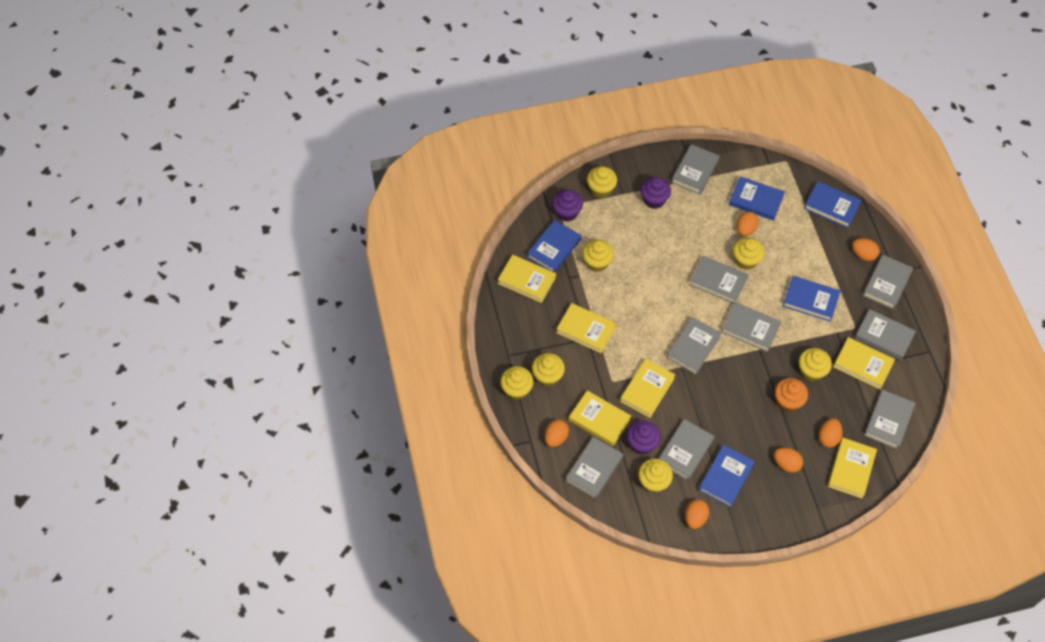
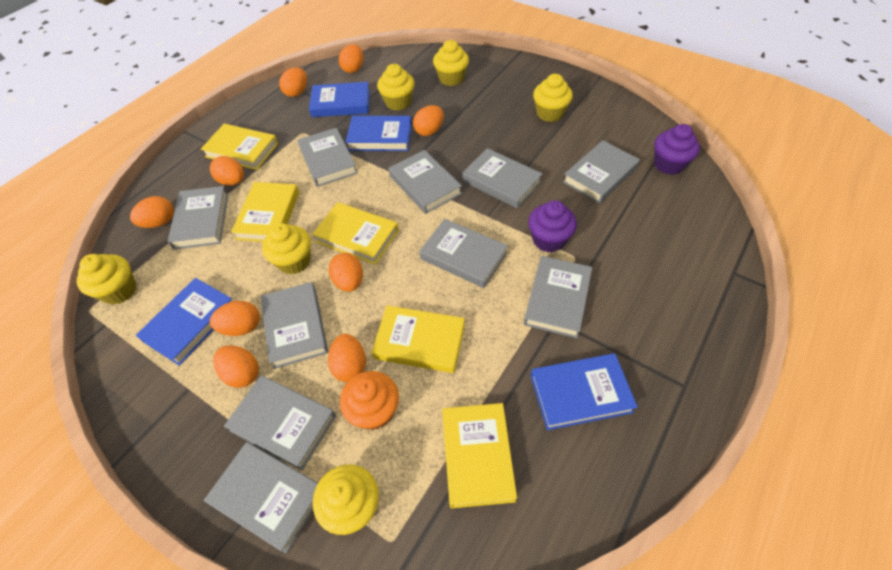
blue book: 5 -> 4
grey book: 9 -> 10
orange egg: 6 -> 9
purple cupcake: 3 -> 2
yellow book: 6 -> 5
yellow cupcake: 7 -> 6

